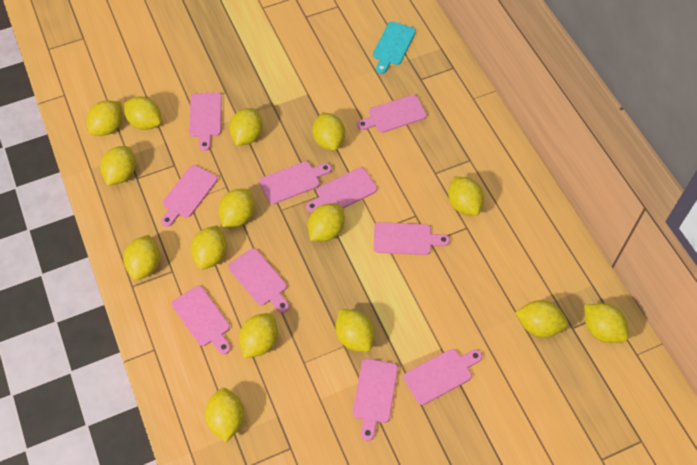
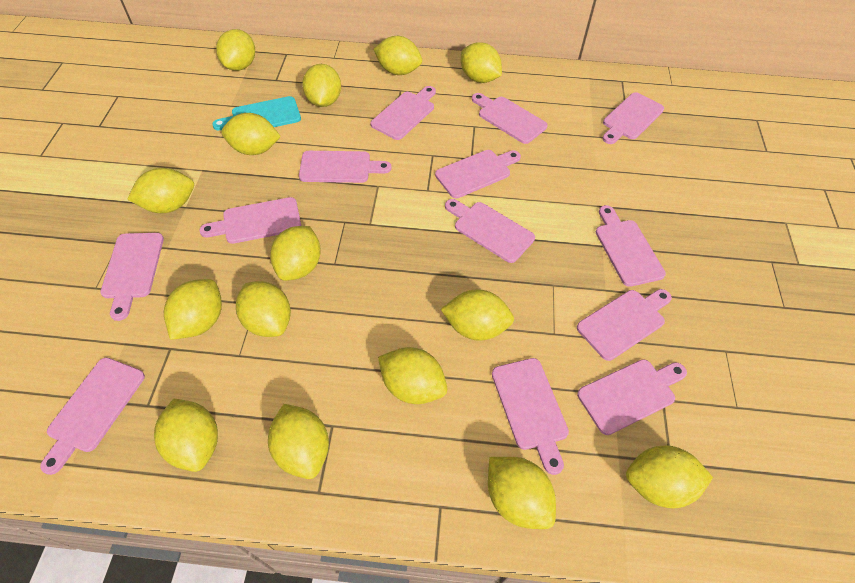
pink cutting board: 10 -> 13

